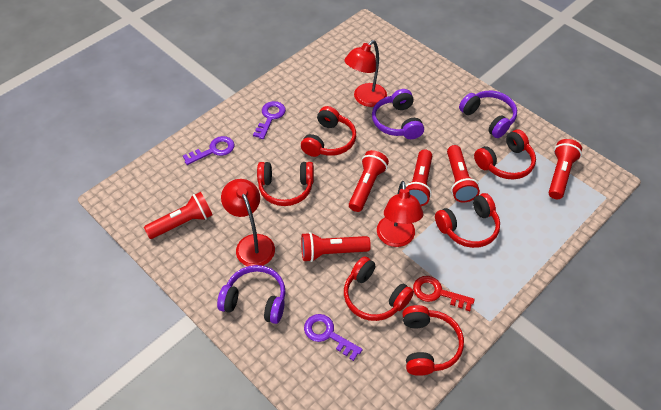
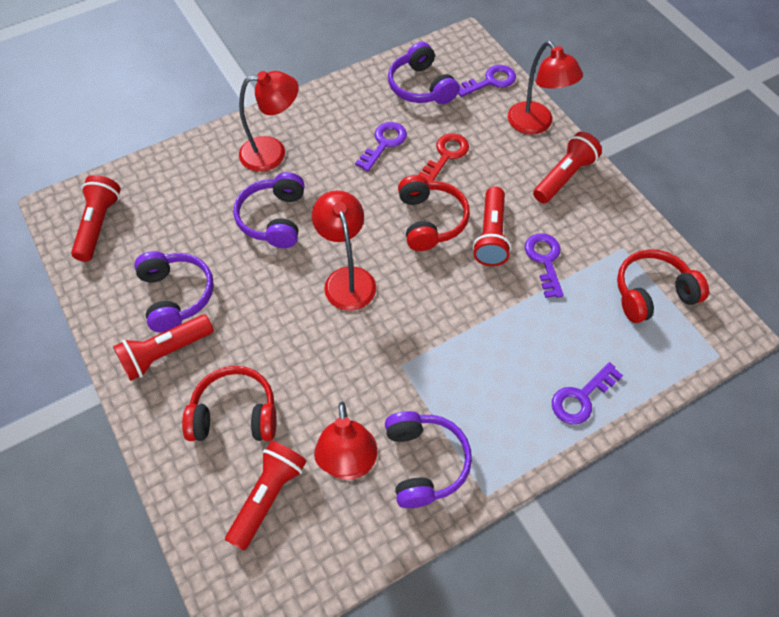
purple headphones: 3 -> 4
purple key: 3 -> 4
red flashlight: 6 -> 5
red headphones: 6 -> 3
red lamp: 3 -> 4

